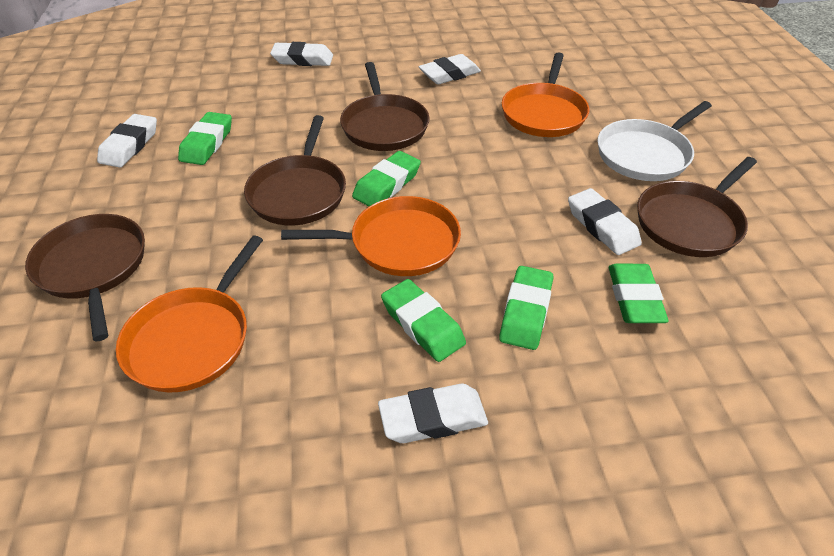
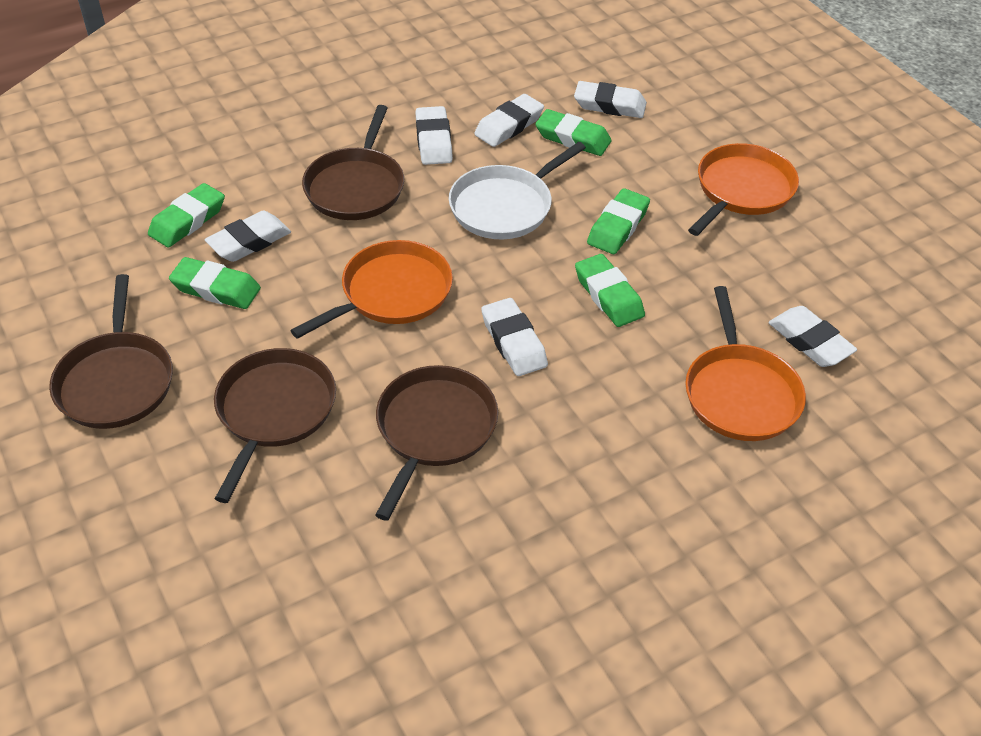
white eraser: 5 -> 6

